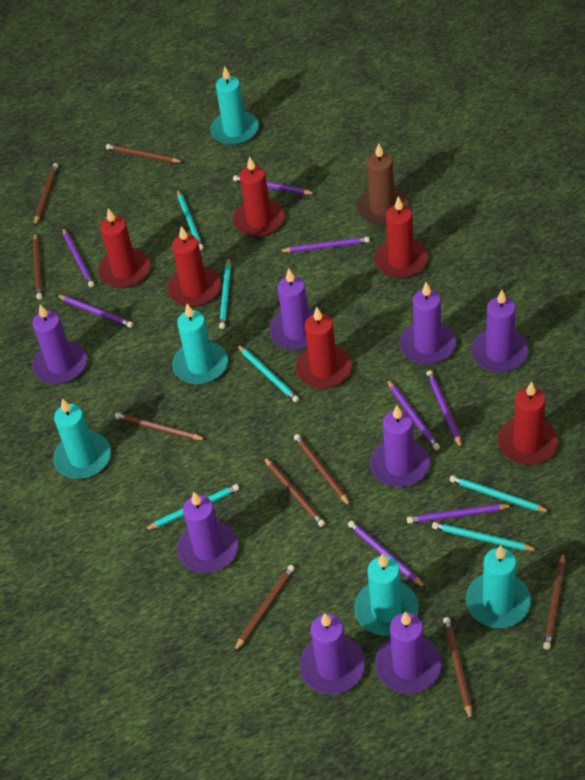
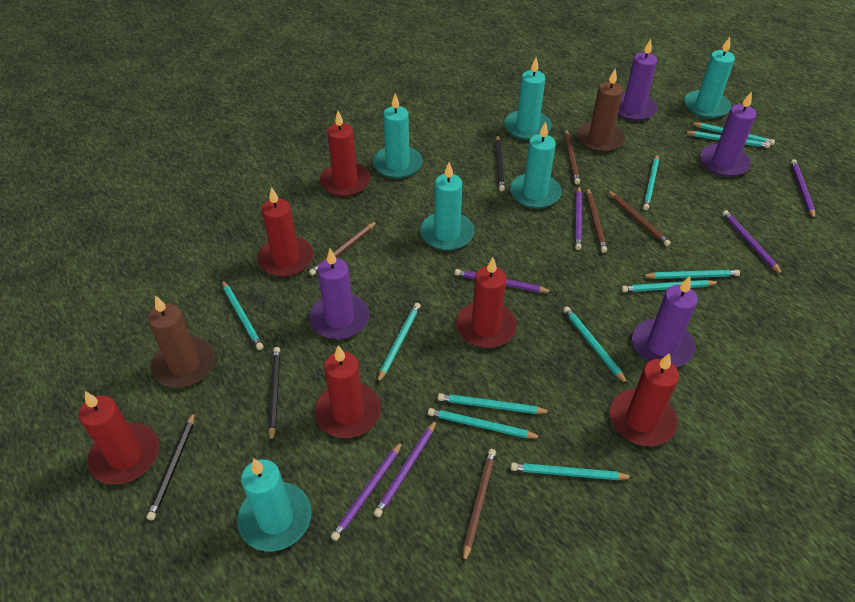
black pencil: 0 -> 3
brown candle: 1 -> 2
brown pencil: 9 -> 5
purple candle: 8 -> 4
purple pencil: 8 -> 6
turquoise candle: 5 -> 6
turquoise pencil: 6 -> 11

